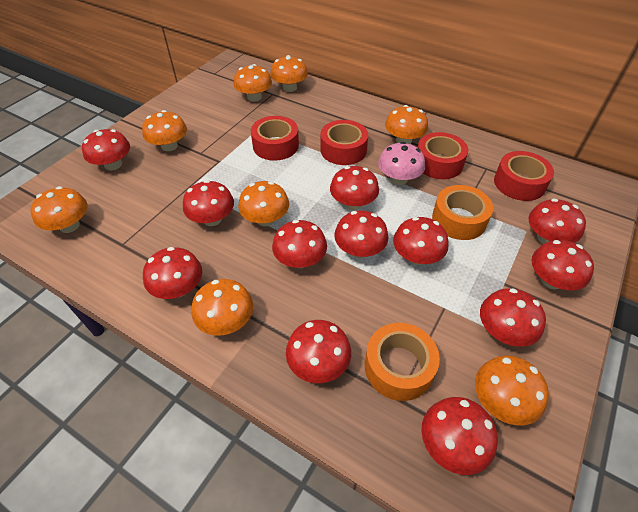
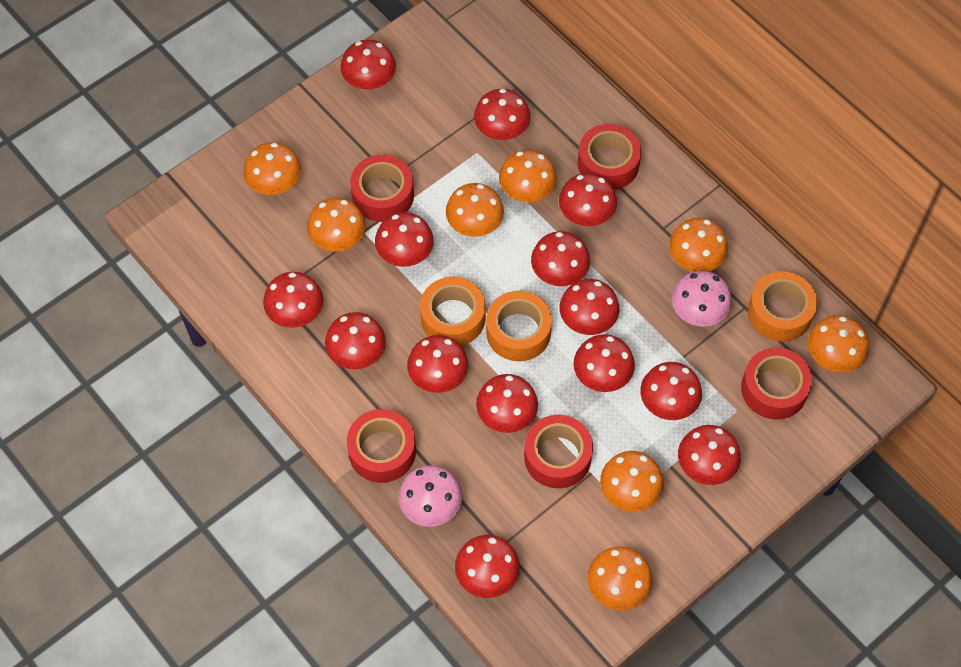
orange tape: 2 -> 3
pink mushroom: 1 -> 2
red mushroom: 12 -> 14
red tape: 4 -> 5

